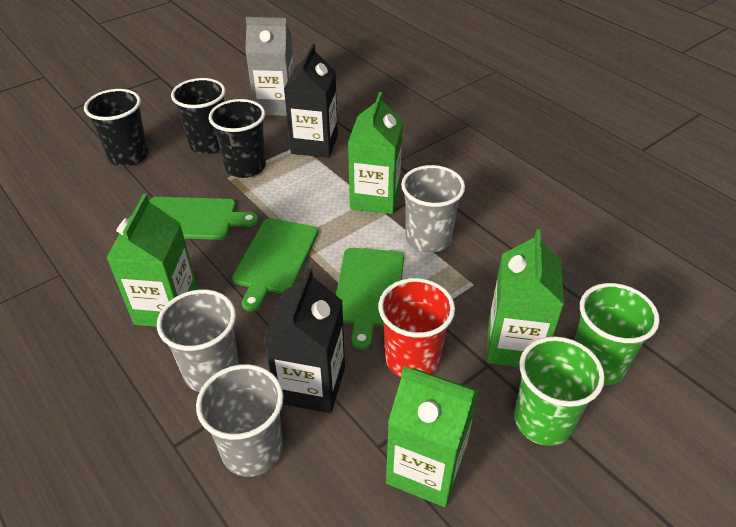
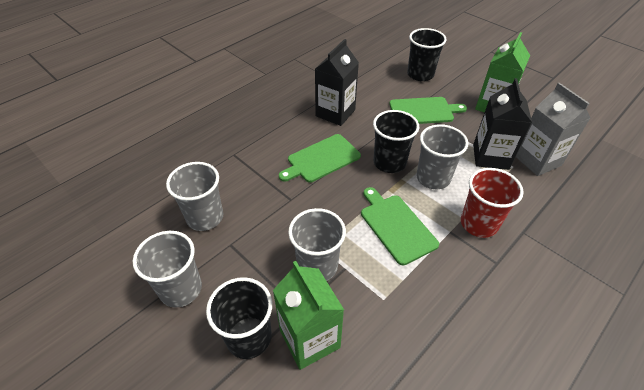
green carton: 4 -> 2
green cup: 2 -> 0
grey cup: 3 -> 4

